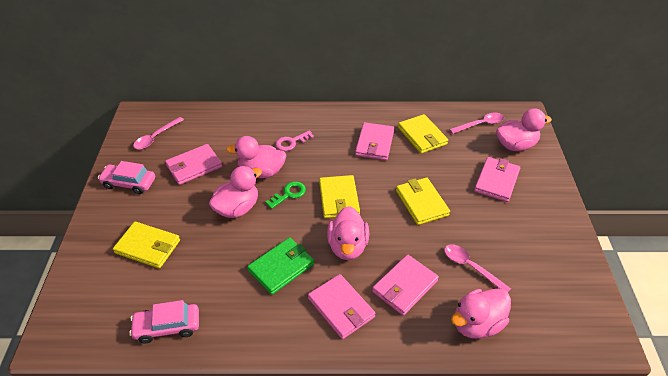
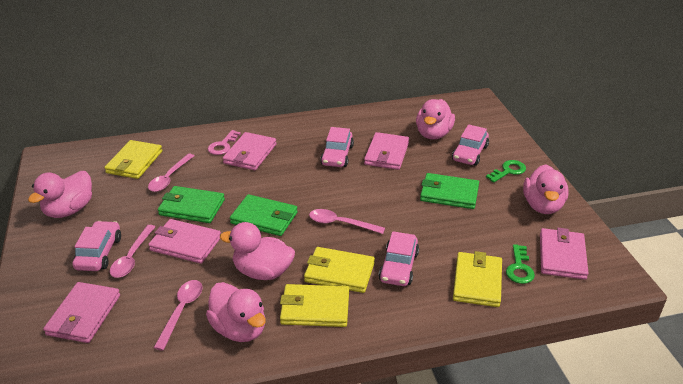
green key: 1 -> 2
green wallet: 1 -> 3
pink car: 2 -> 4
pink spoon: 3 -> 4

